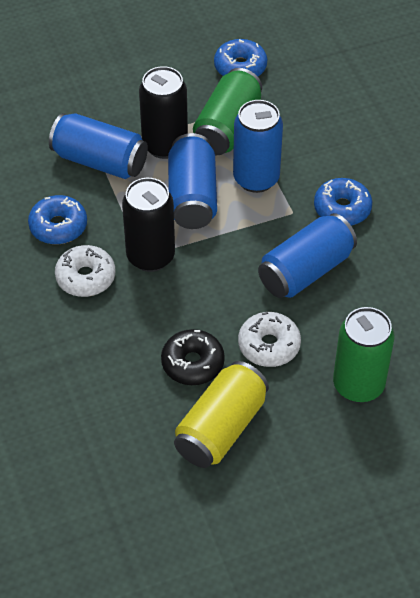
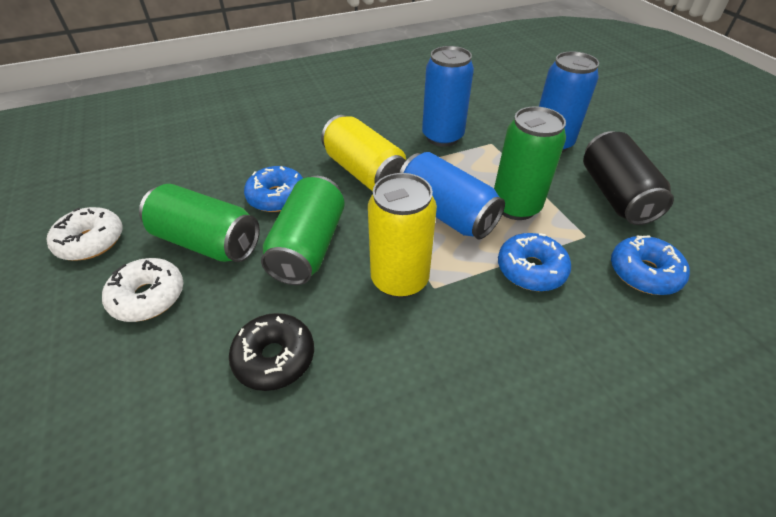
black can: 2 -> 1
blue can: 4 -> 3
green can: 2 -> 3
yellow can: 1 -> 2

